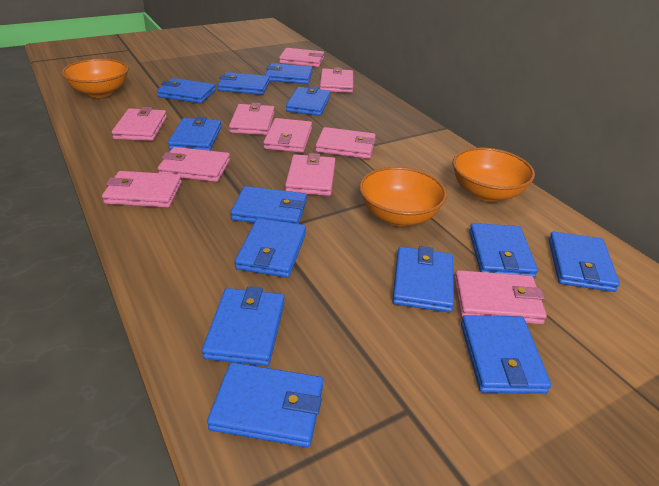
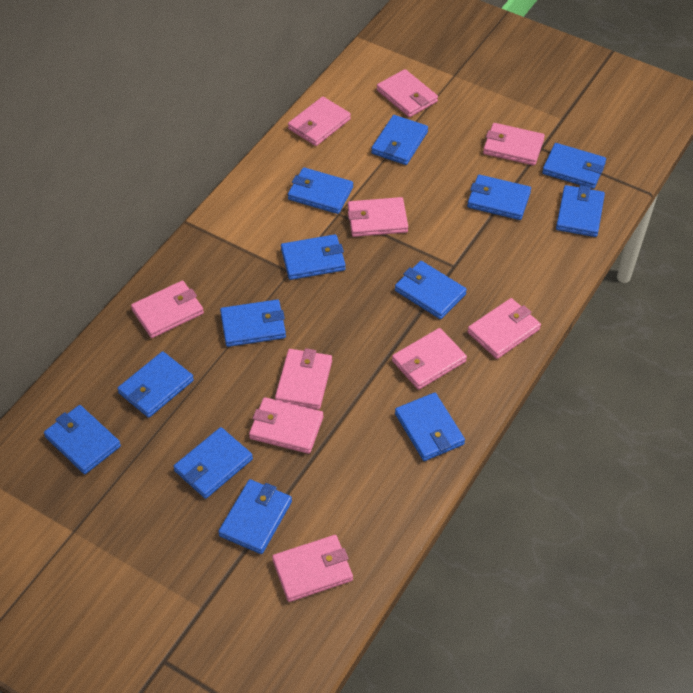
orange bowl: 3 -> 0

